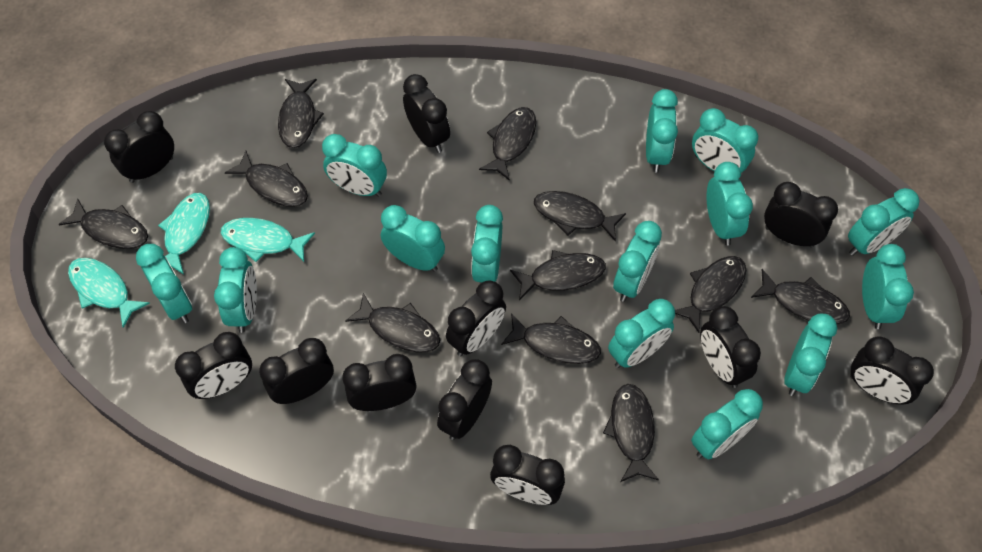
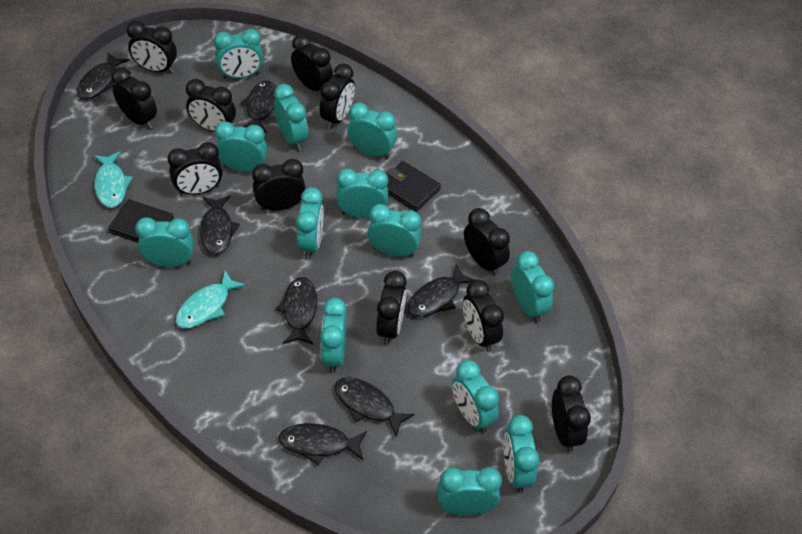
black fish: 11 -> 7
black wallet: 0 -> 2
turquoise clock: 14 -> 13
turquoise fish: 3 -> 2

